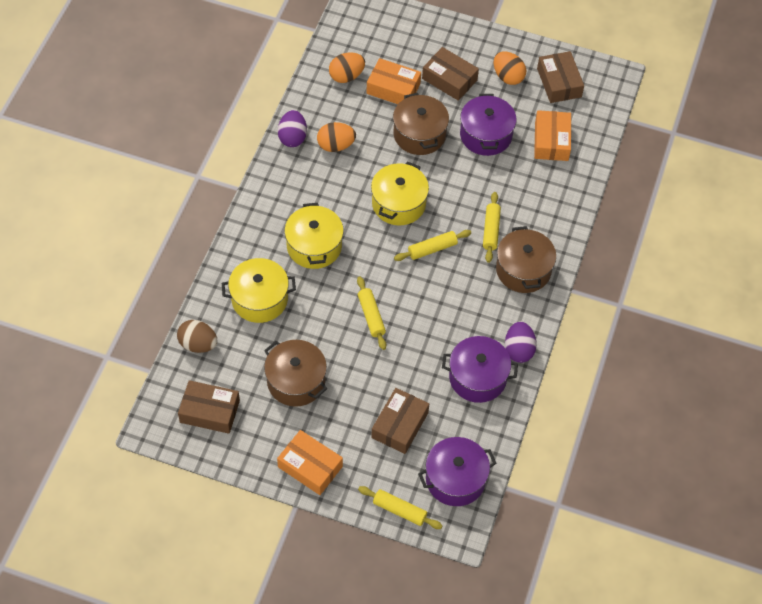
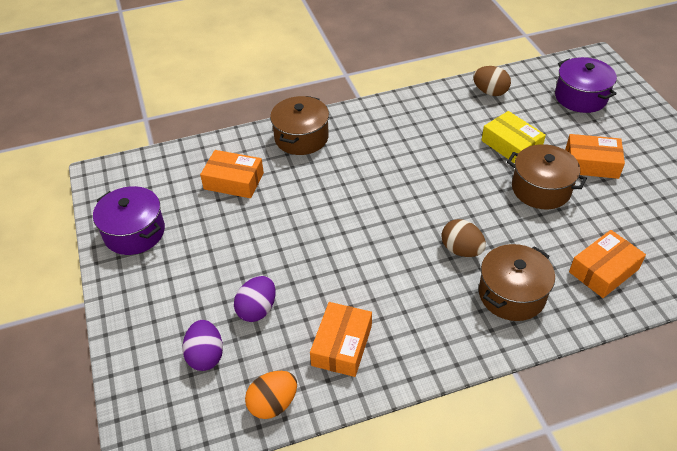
brown box: 4 -> 0
brown egg: 1 -> 2
orange box: 3 -> 4
orange egg: 3 -> 1
purple pot: 3 -> 2
yellow box: 0 -> 1
yellow pot: 3 -> 0
yellow rolling pin: 4 -> 0

